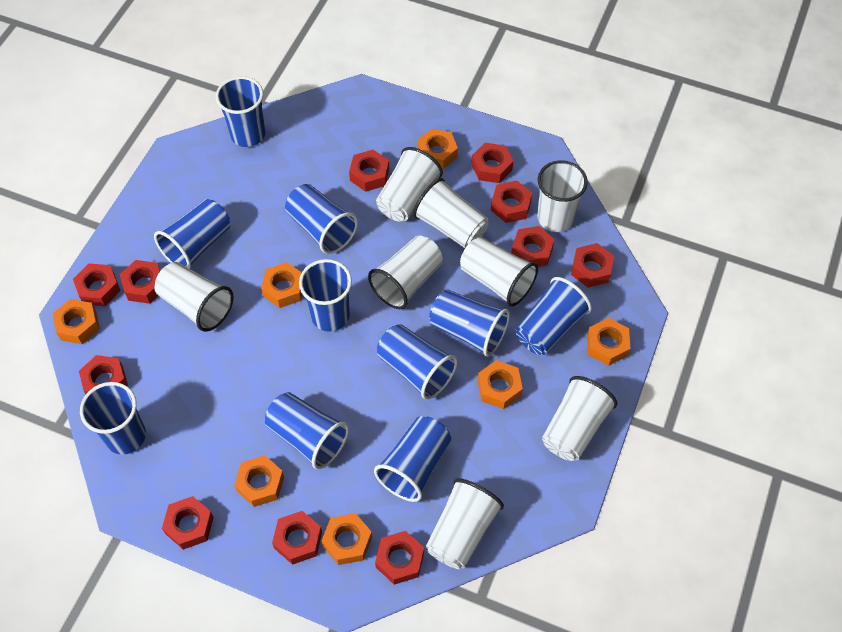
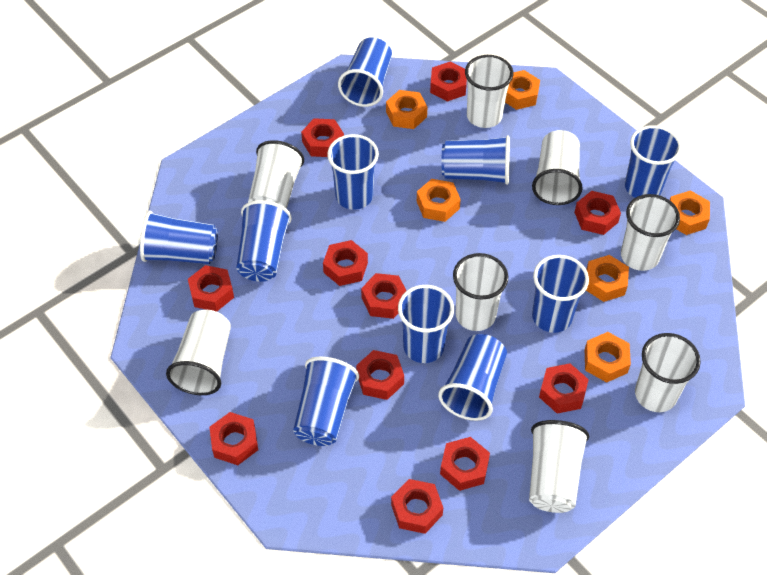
orange nut: 7 -> 6

